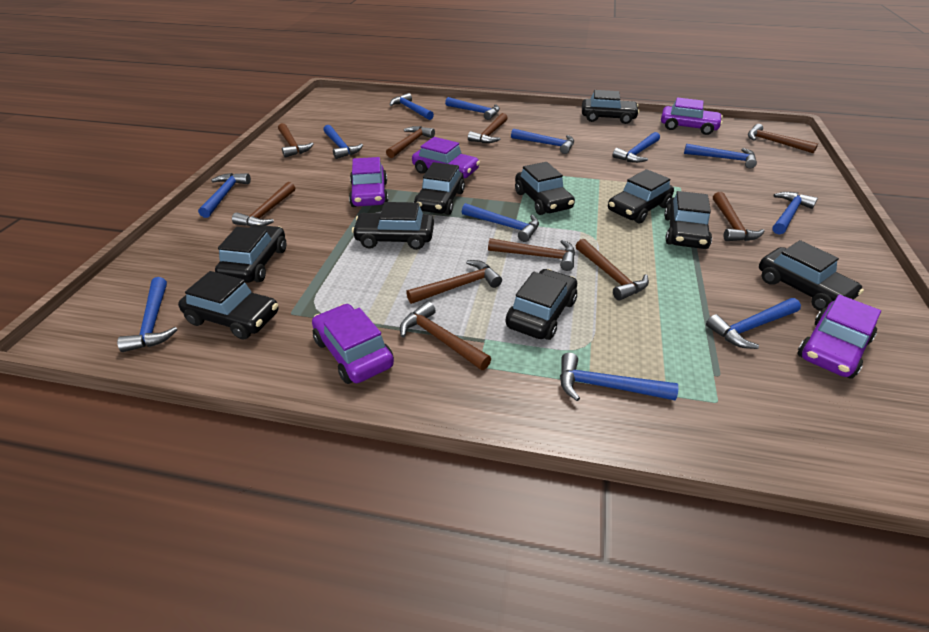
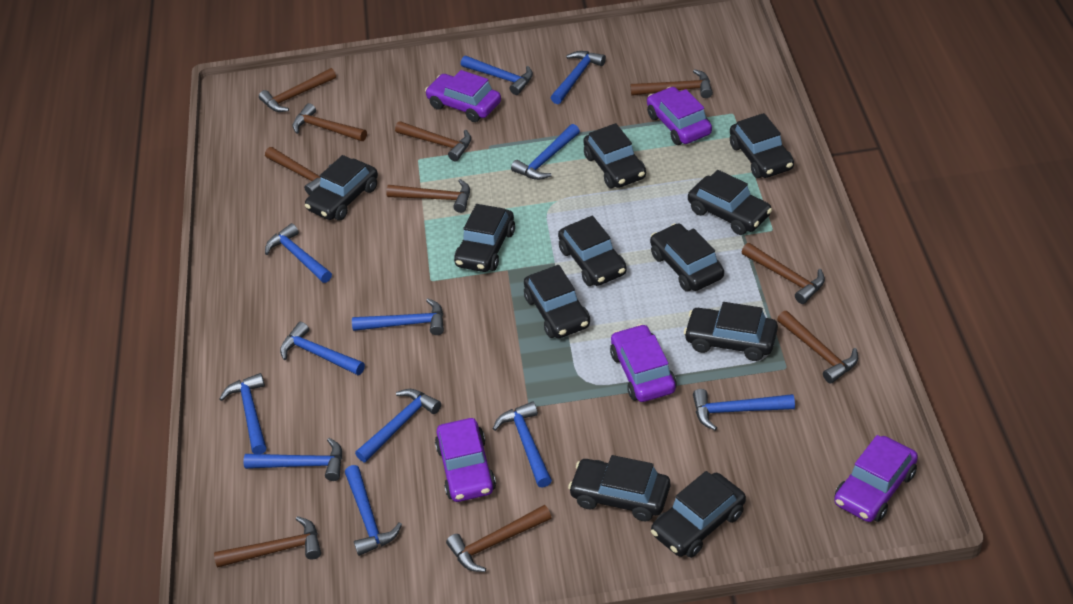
black car: 10 -> 11

